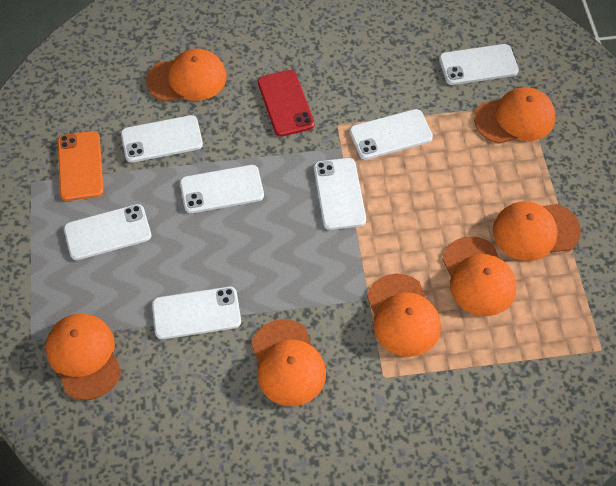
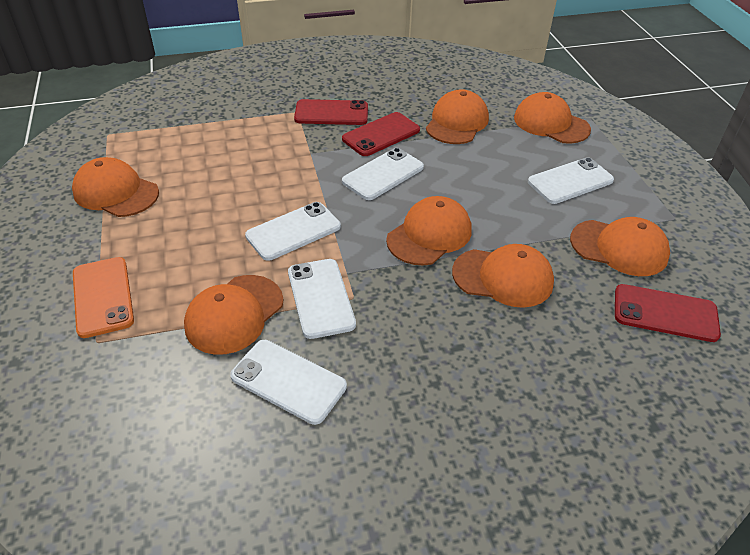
red phone: 1 -> 3
white phone: 7 -> 5

